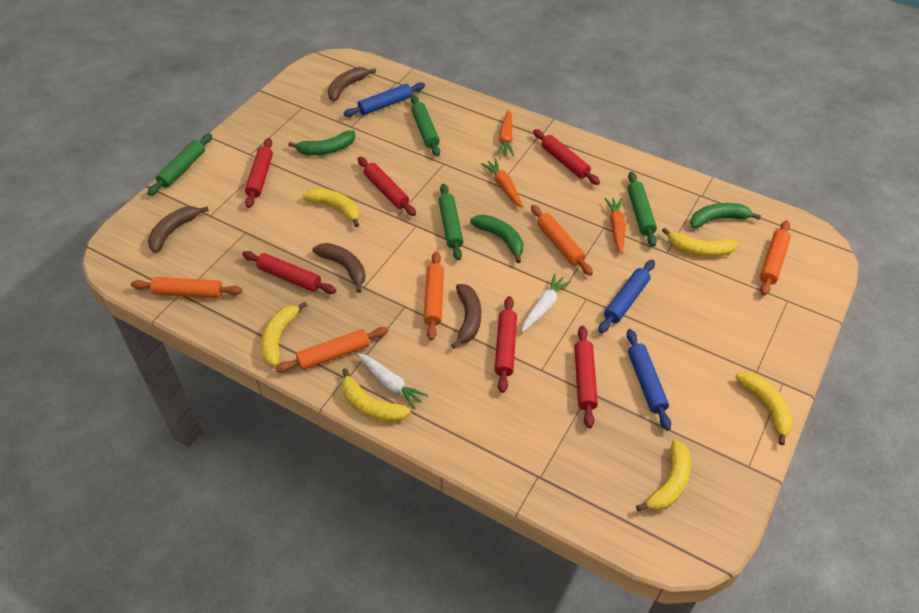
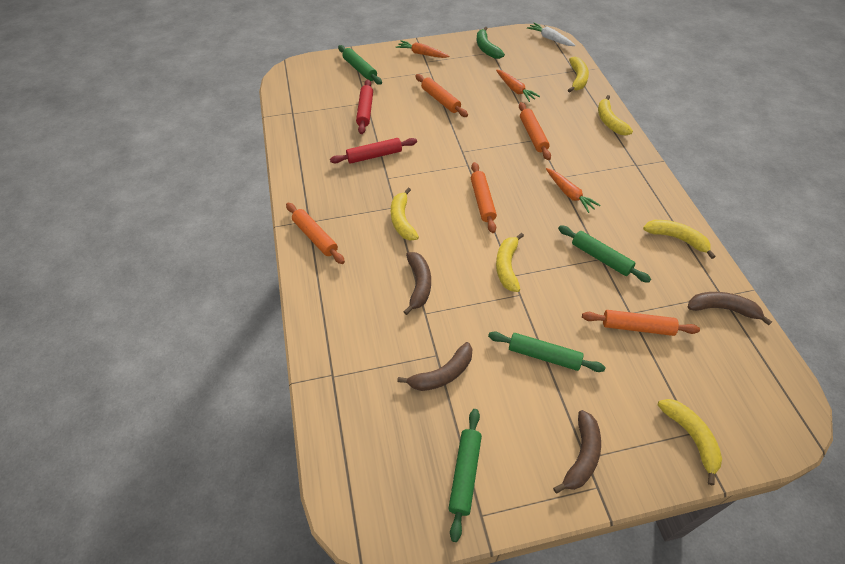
blue rolling pin: 3 -> 0
green banana: 3 -> 1
red rolling pin: 6 -> 2
white carrot: 2 -> 1

